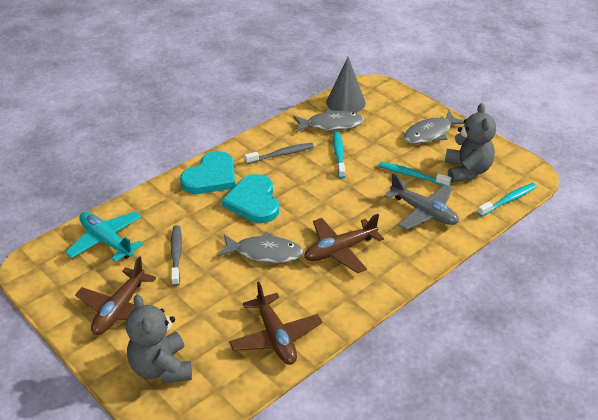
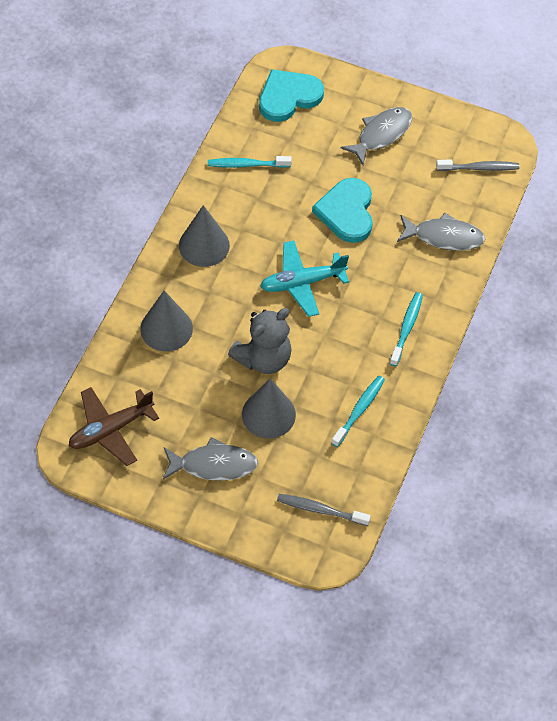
brown plane: 3 -> 1
grey cone: 1 -> 3
grey plane: 1 -> 0
grey teddy bear: 2 -> 1

